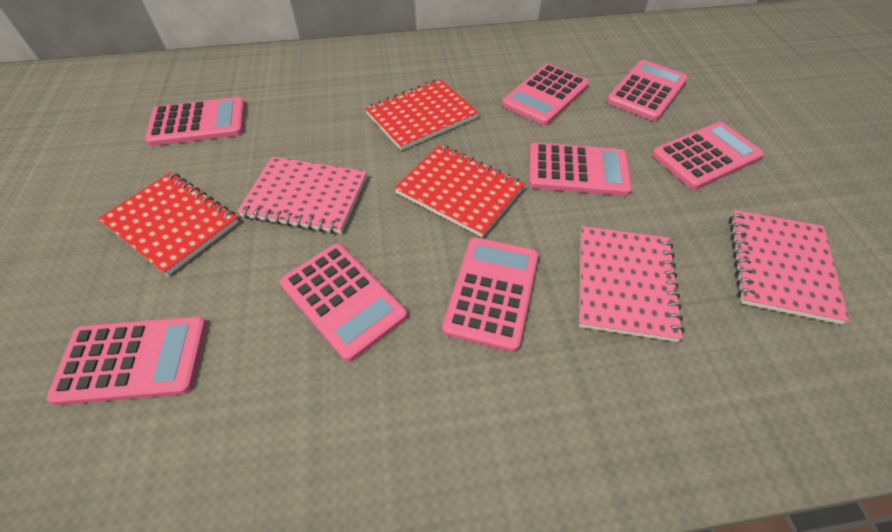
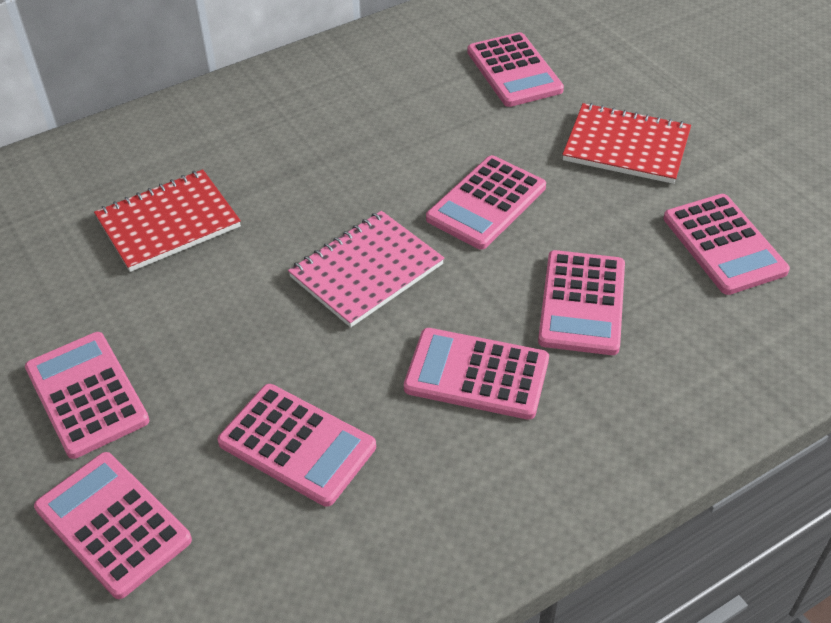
pink notebook: 3 -> 1
red notebook: 3 -> 2

